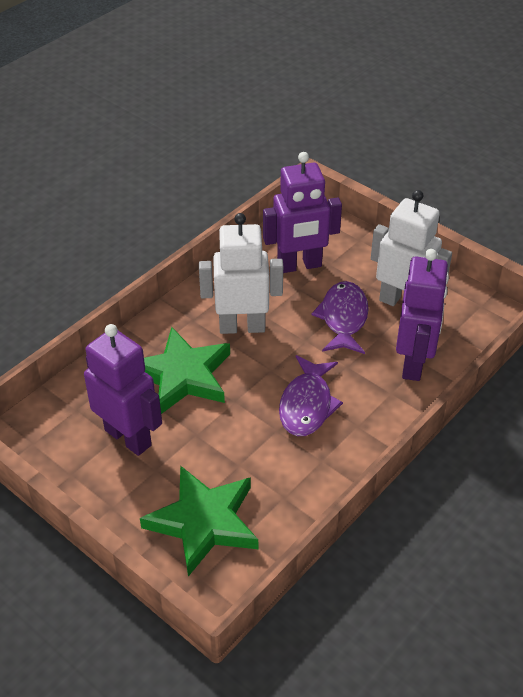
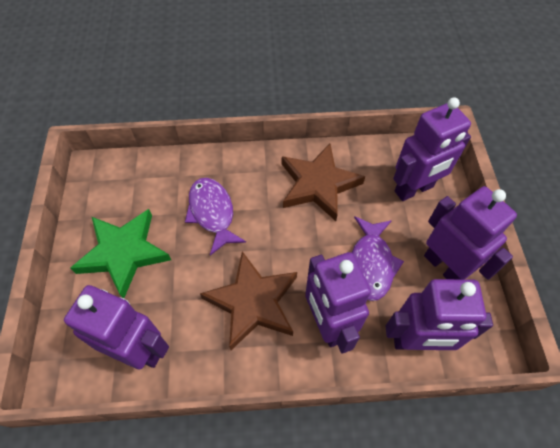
brown star: 0 -> 2
green star: 2 -> 1
purple robot: 3 -> 5
white robot: 2 -> 0

